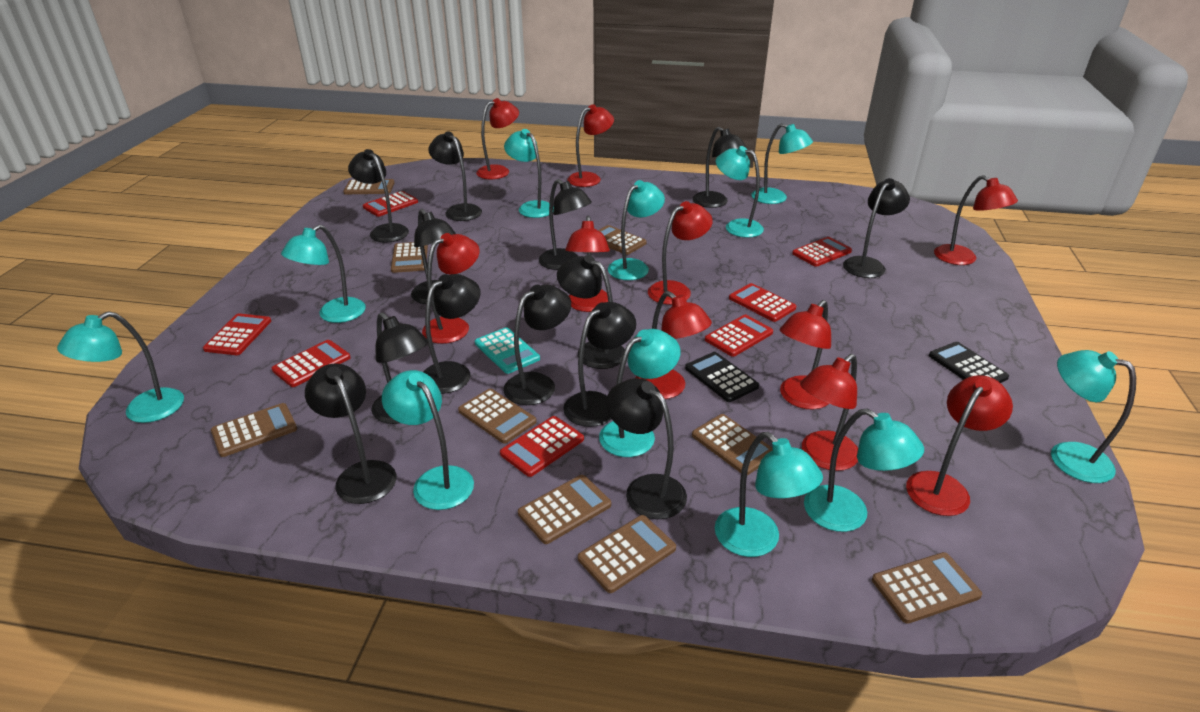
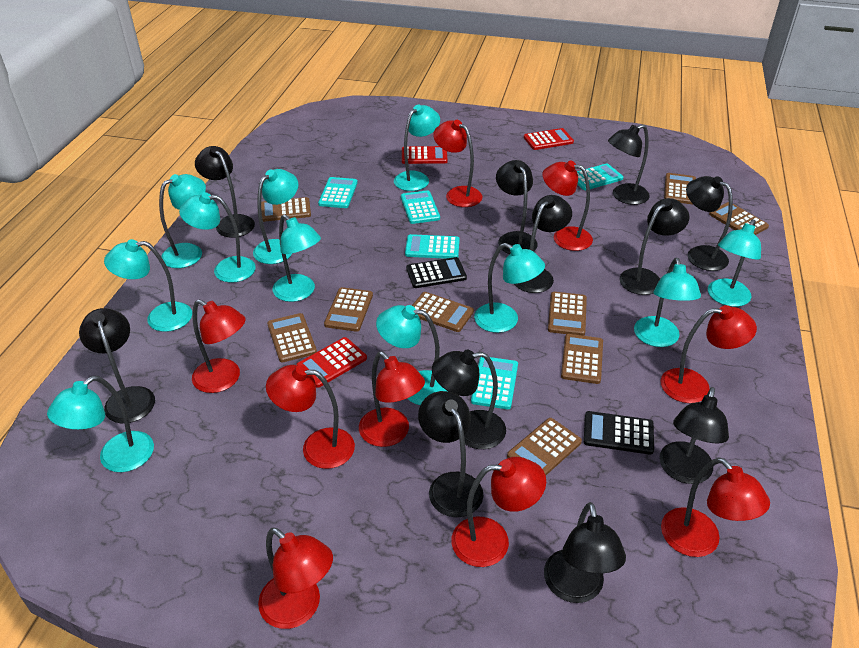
black lamp: 13 -> 11
red calculator: 7 -> 3
red lamp: 10 -> 9
turquoise calculator: 1 -> 5

